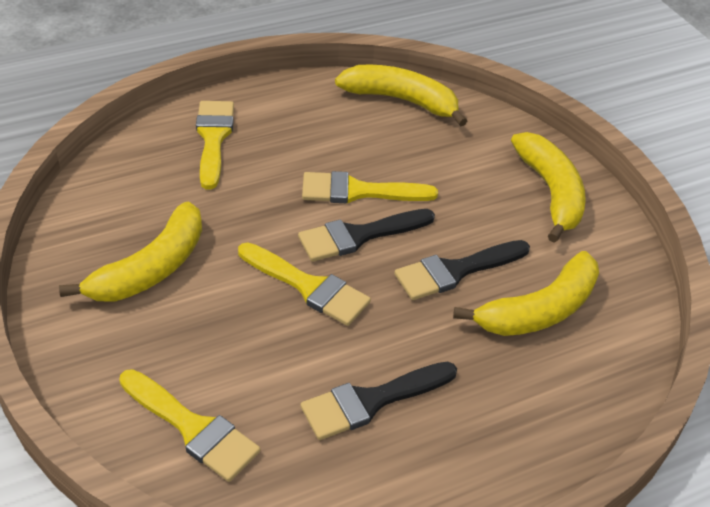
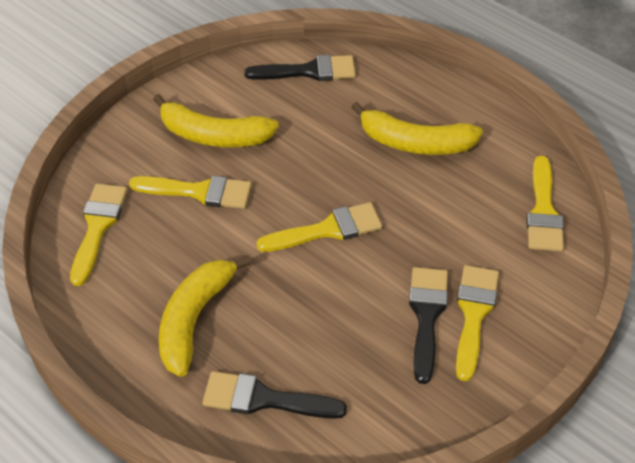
yellow banana: 4 -> 3
yellow brush: 4 -> 5

